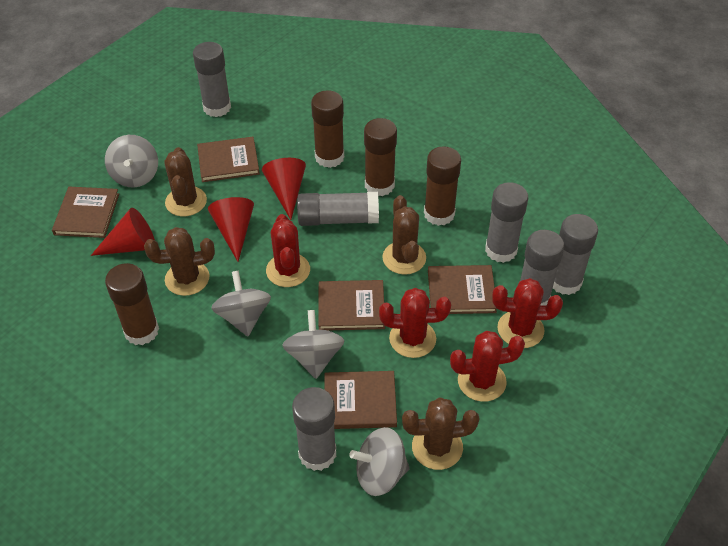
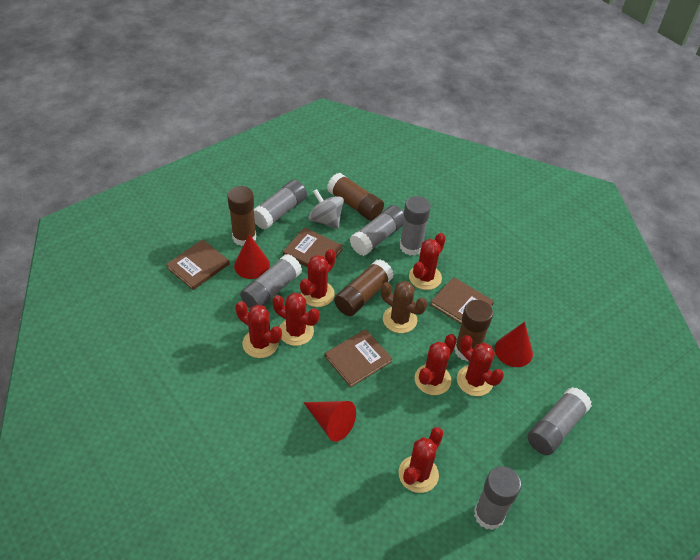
brown book: 5 -> 4
brown cactus: 4 -> 1
grey spinning top: 4 -> 1
red cactus: 4 -> 7

